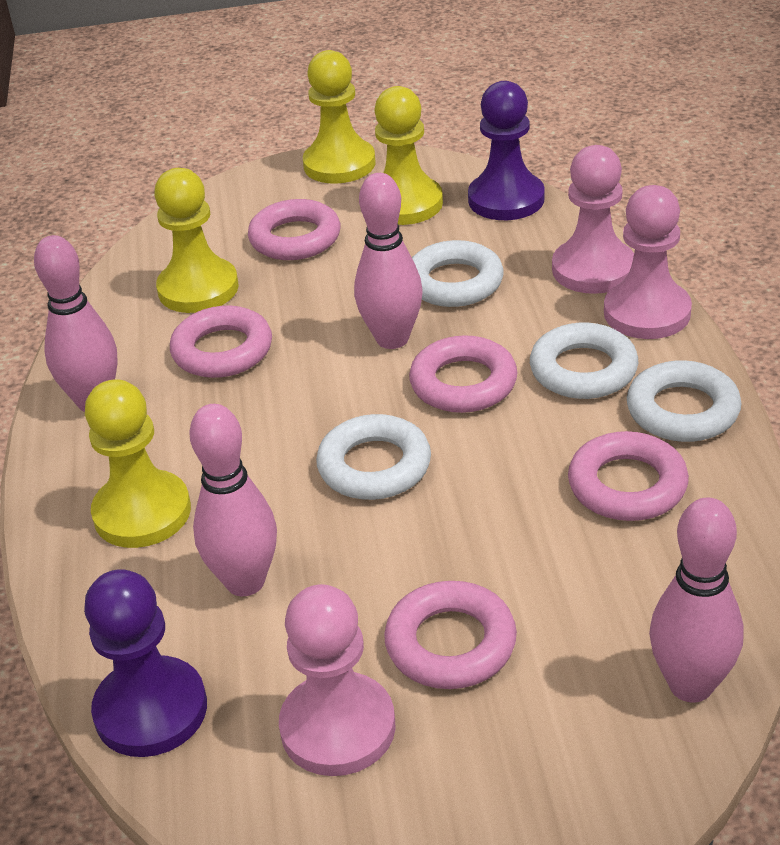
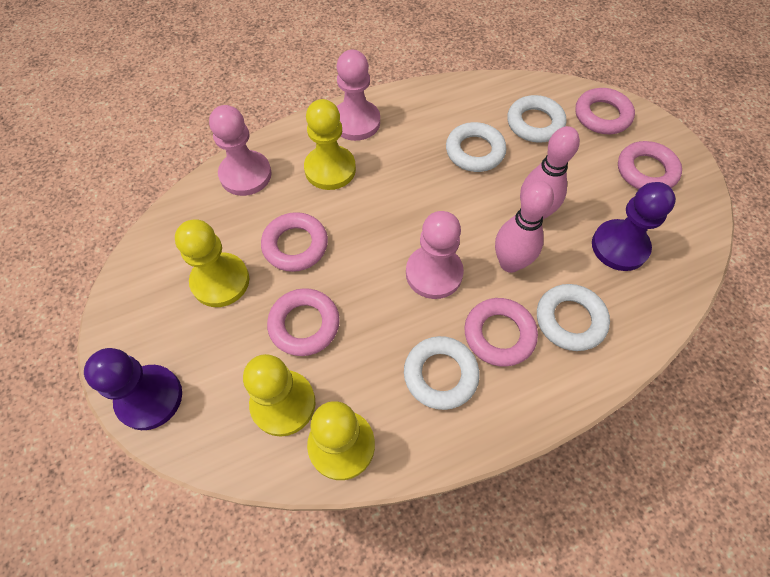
pink bowling pin: 4 -> 2

